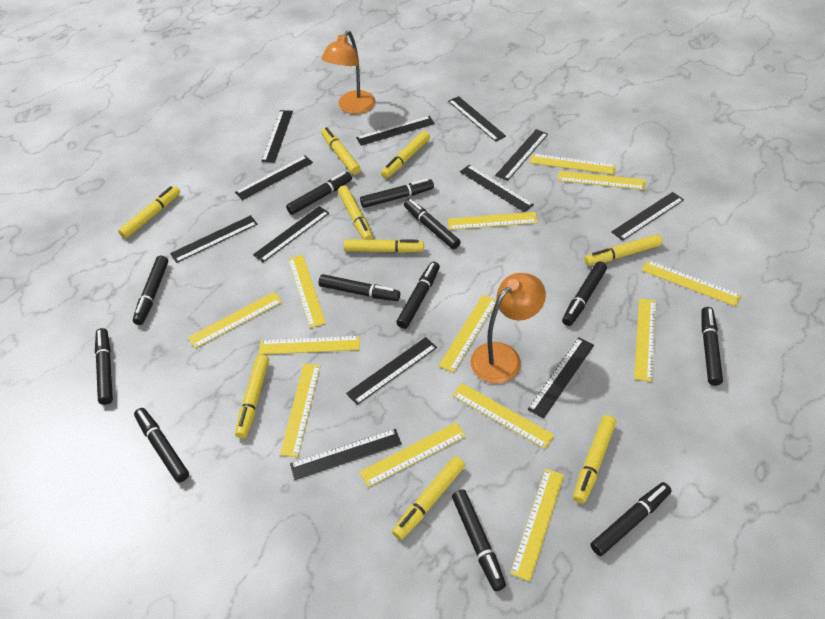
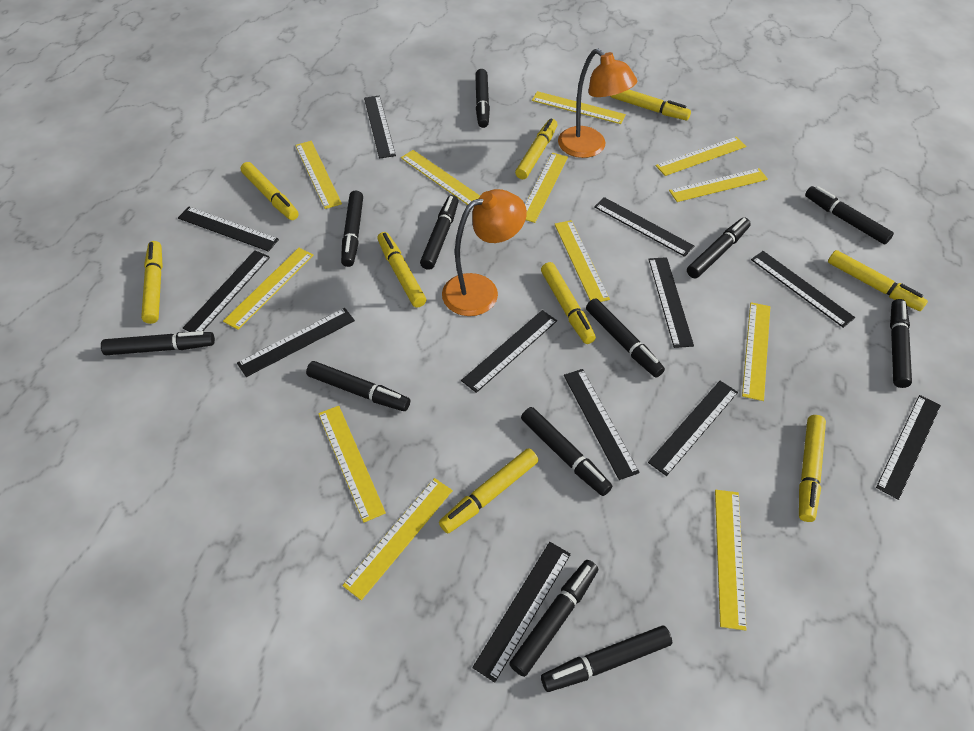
yellow ruler: 13 -> 12

